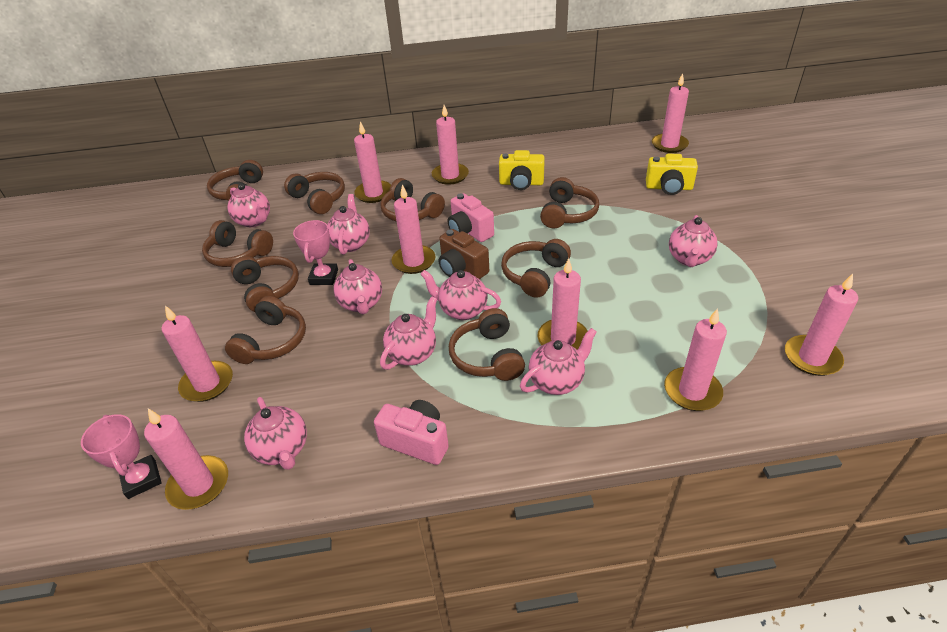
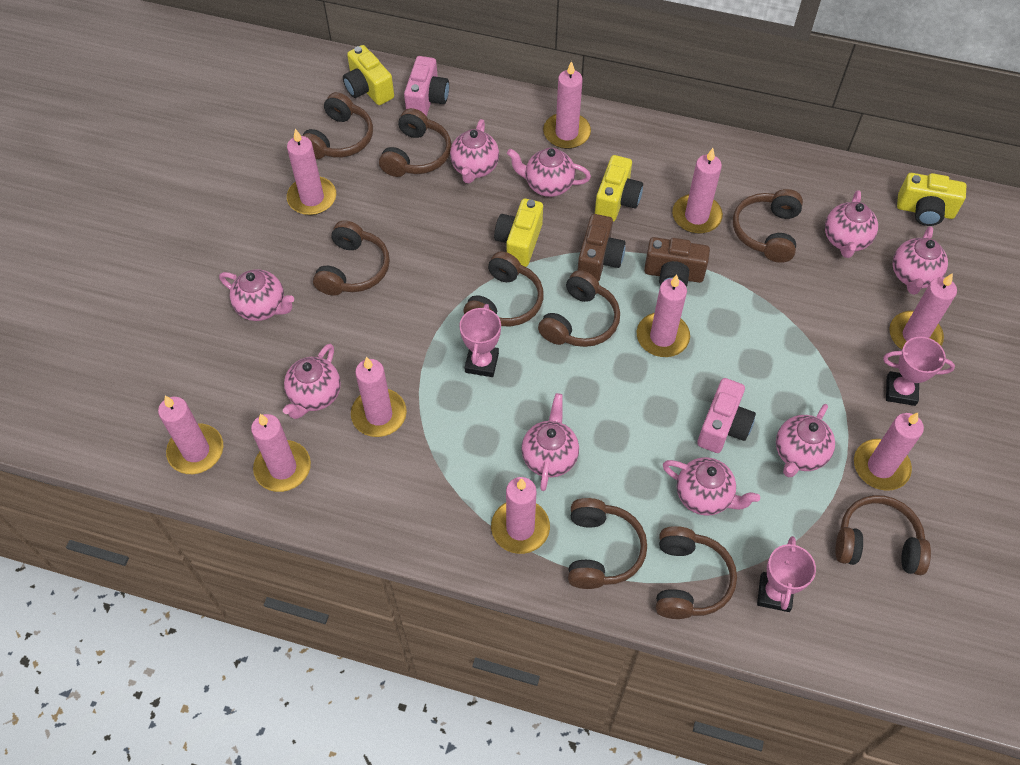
brown camera: 1 -> 2
pink candle: 9 -> 10
pink teapot: 8 -> 9
pink trophy: 2 -> 3
yellow camera: 2 -> 4

